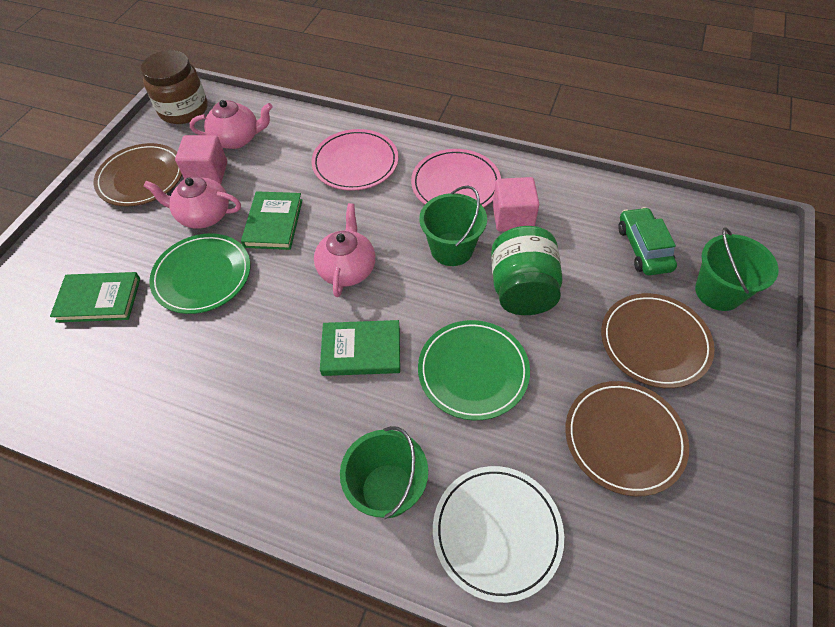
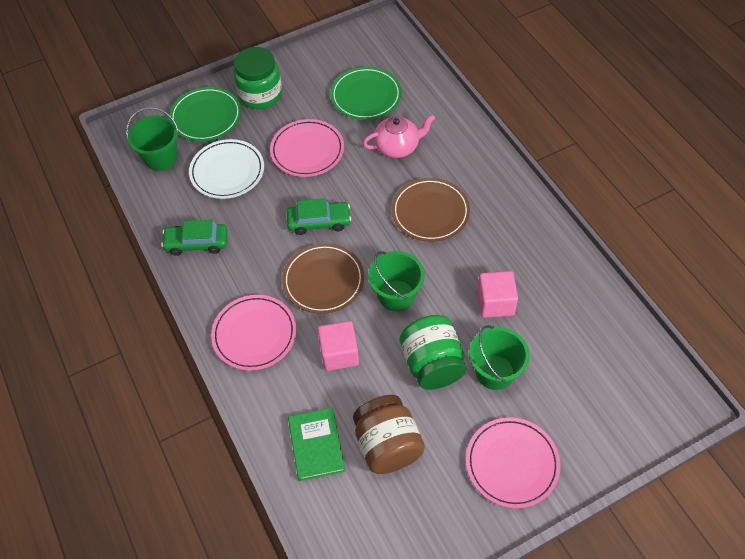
brown plate: 3 -> 2
green book: 3 -> 1
green car: 1 -> 2
green jar: 1 -> 2
pink plate: 2 -> 3
pink teapot: 3 -> 1

